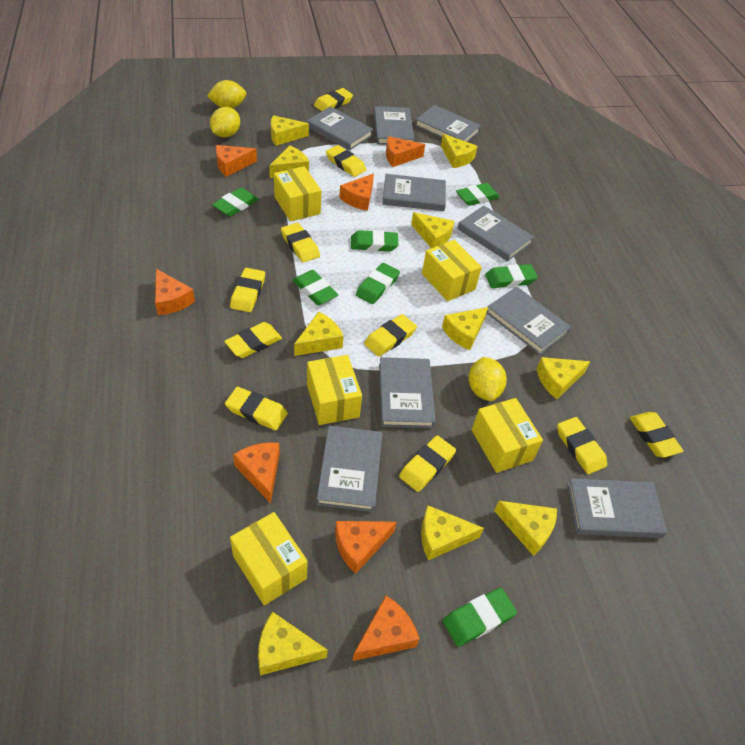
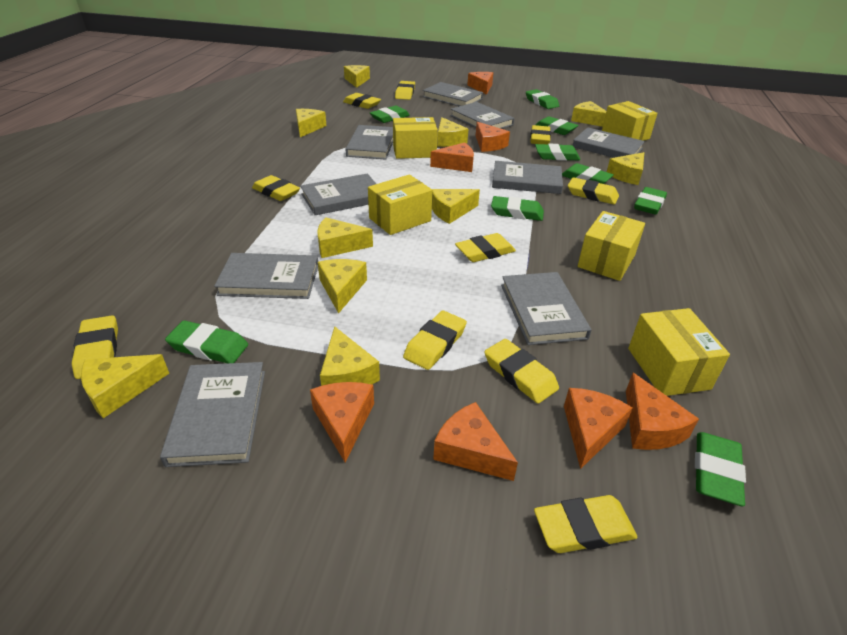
green eraser: 7 -> 9
yellow lemon: 3 -> 0

